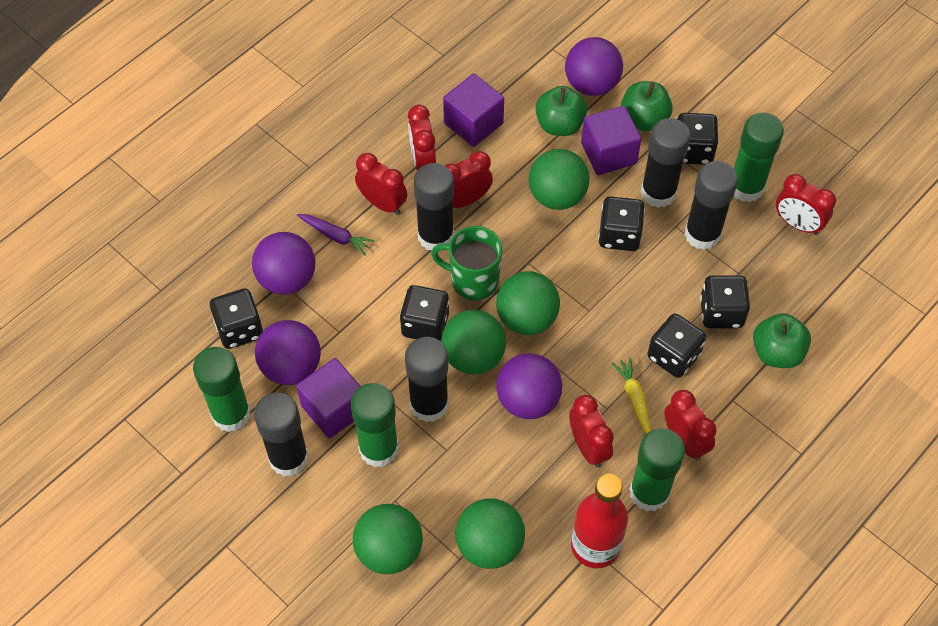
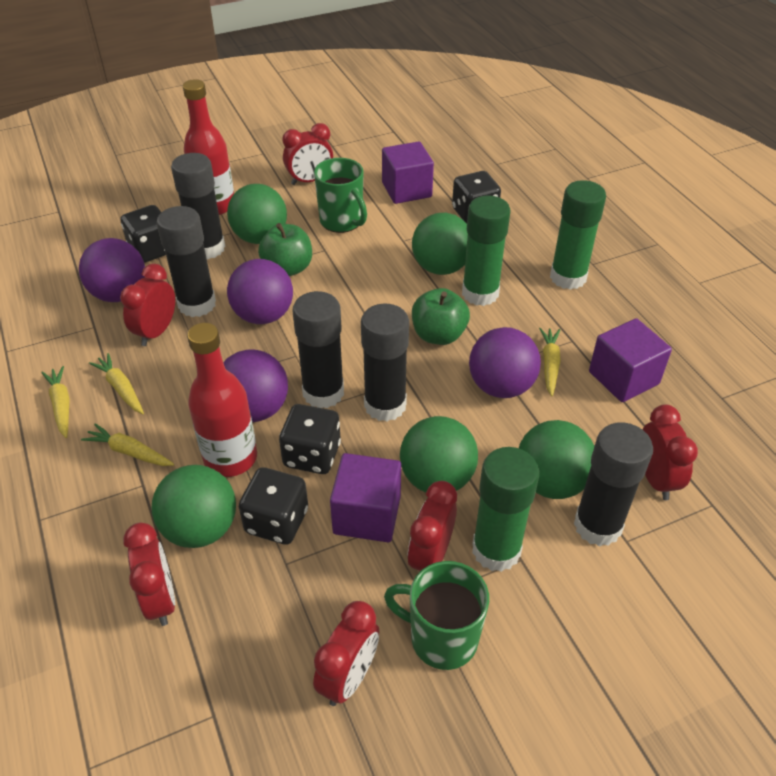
black dice: 6 -> 4
green apple: 3 -> 2
green glue stick: 4 -> 3
green mug: 1 -> 2
purple carrot: 1 -> 0
red bottle: 1 -> 2
yellow carrot: 1 -> 4

